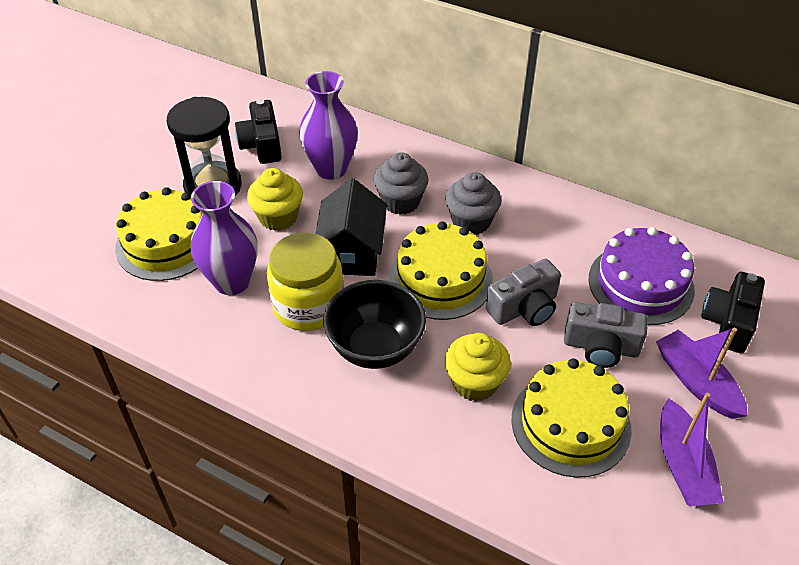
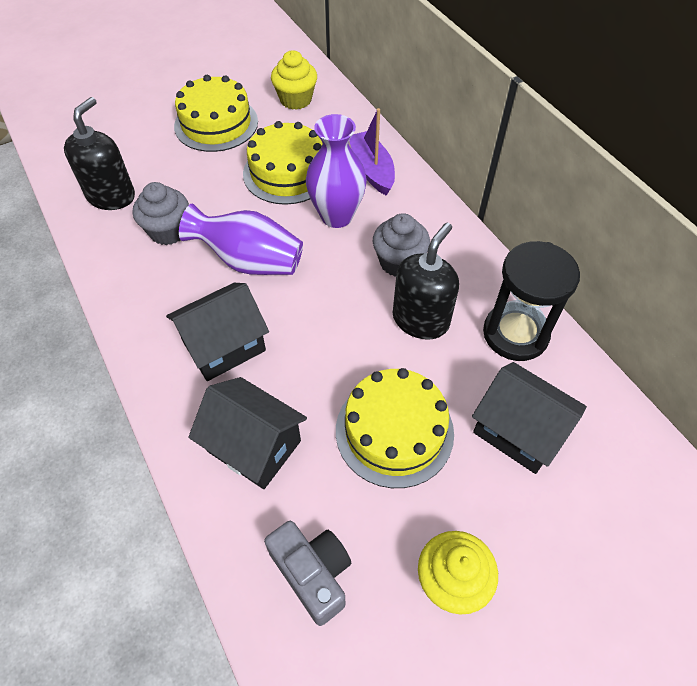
black bowl: 1 -> 0
black camera: 2 -> 0
black house: 1 -> 3
black soap dispenser: 0 -> 2
grey camera: 2 -> 1
purple boat: 2 -> 1
purple cake: 1 -> 0
yellow jar: 1 -> 0

